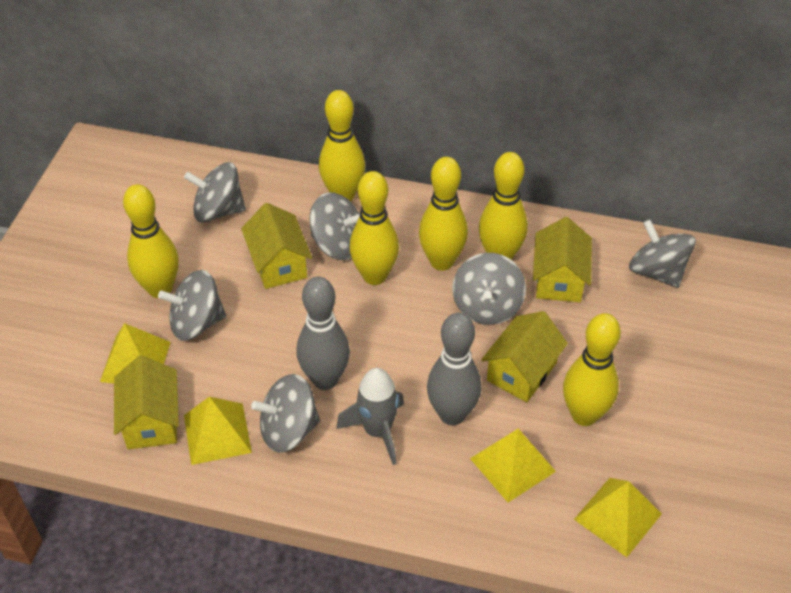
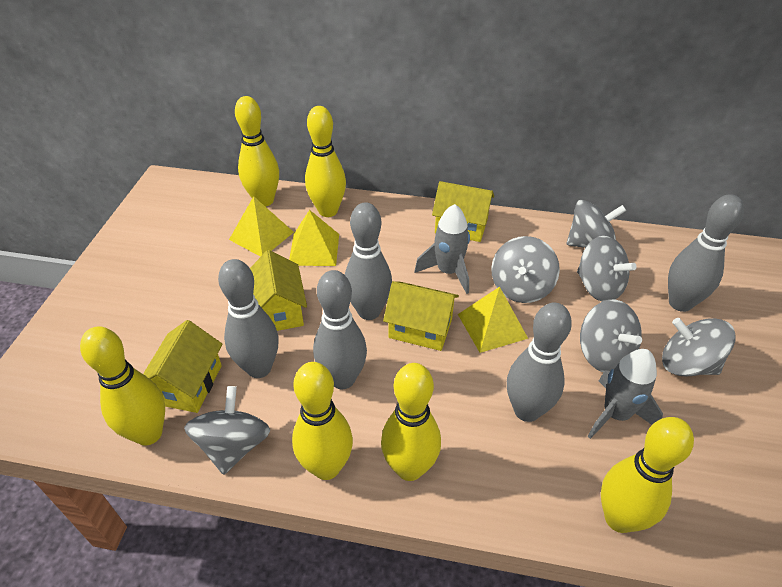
grey bowling pin: 2 -> 5
grey rocket: 1 -> 2
yellow pyramid: 4 -> 3

